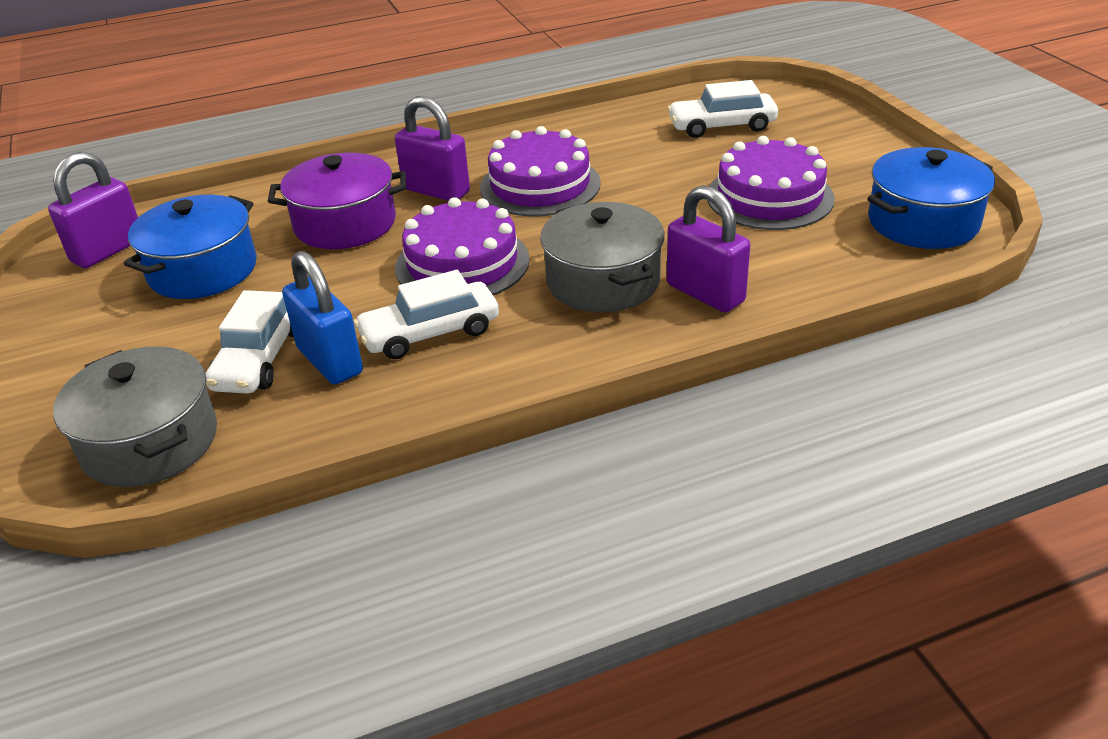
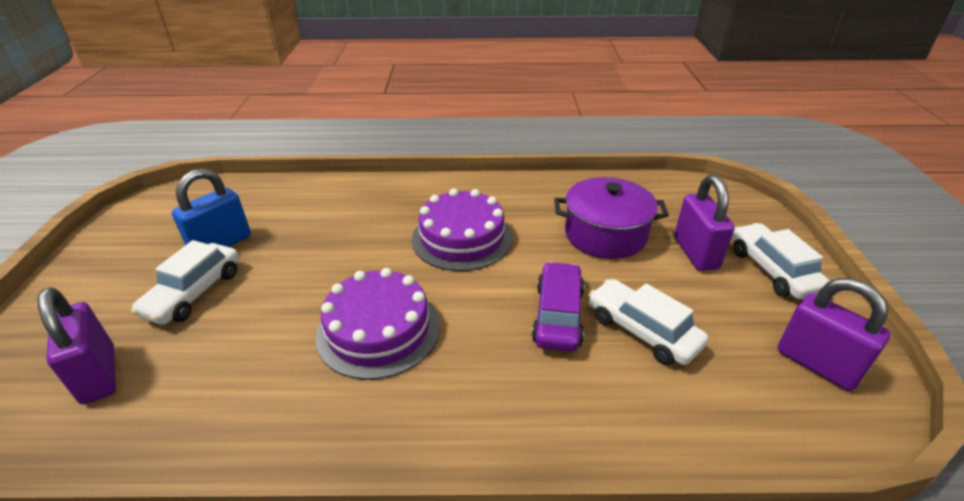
blue pot: 2 -> 0
grey pot: 2 -> 0
purple cake: 3 -> 2
purple car: 0 -> 1

